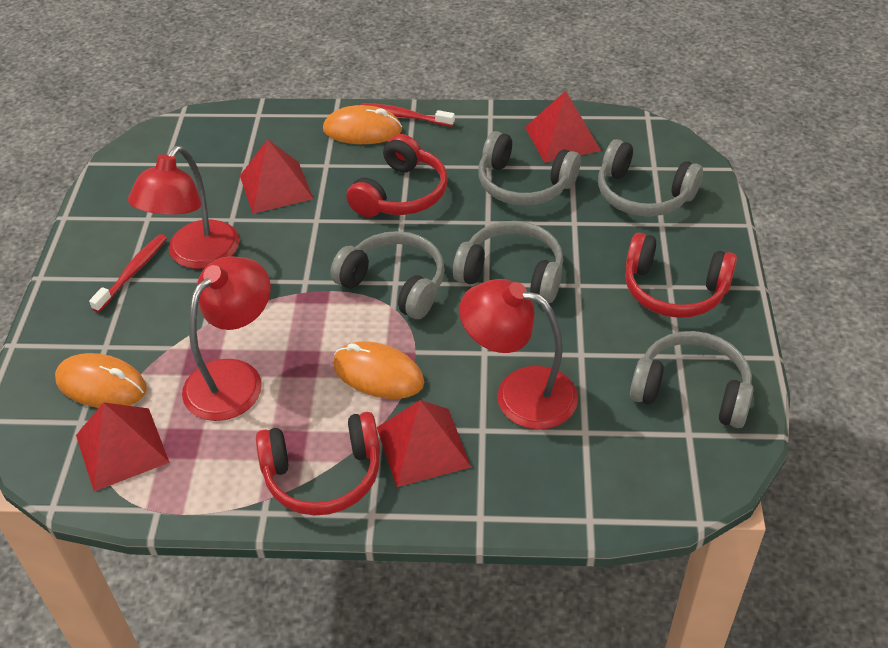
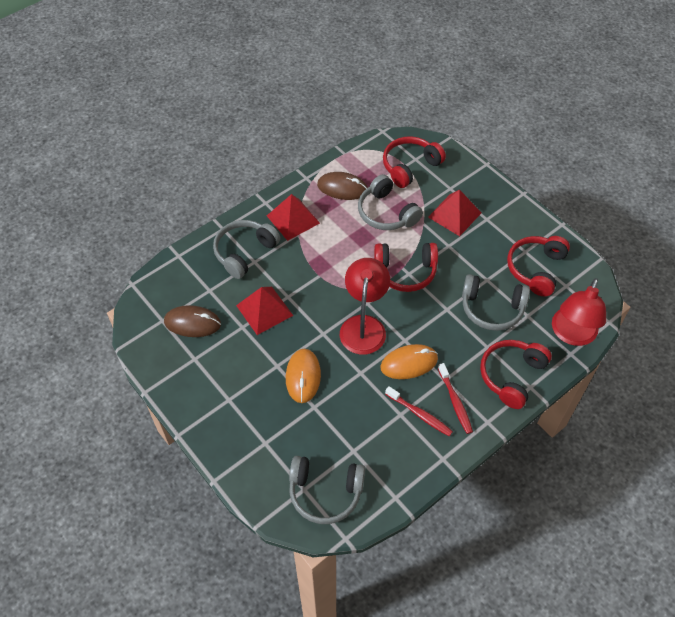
brown mouse: 0 -> 2
grey headphones: 5 -> 4
orange mouse: 3 -> 2
red headphones: 3 -> 4
red lamp: 3 -> 2
red pyramid: 4 -> 3

